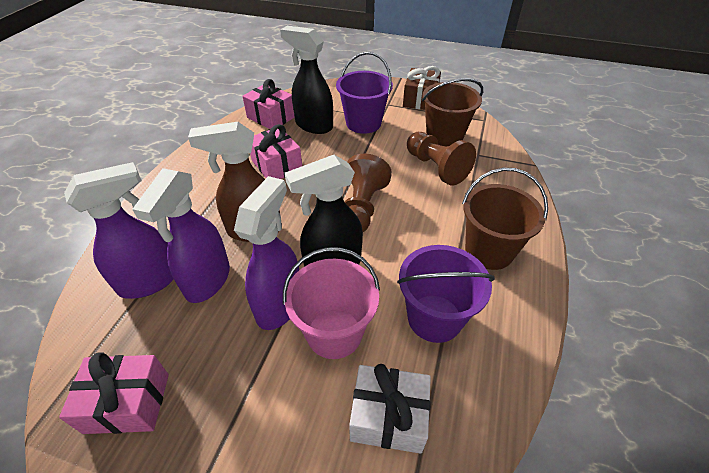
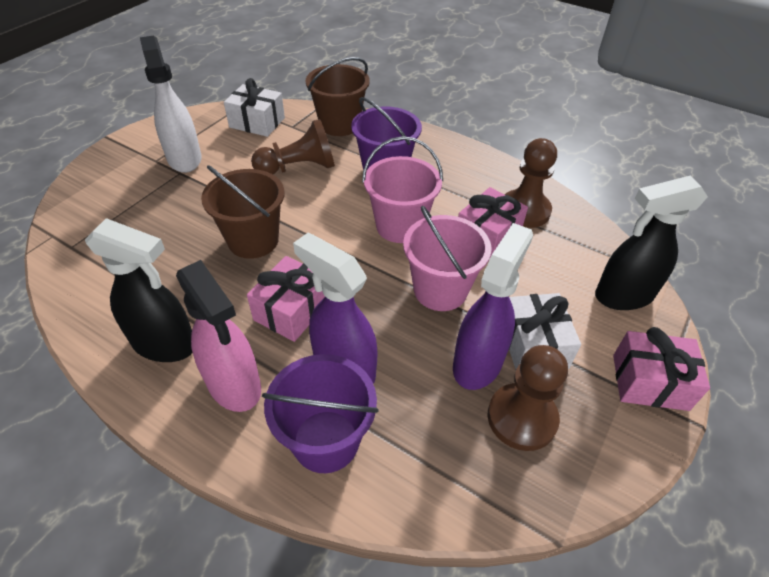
brown gift: 1 -> 0
brown pawn: 2 -> 3
brown spray bottle: 1 -> 0
pink bucket: 1 -> 2
pink spray bottle: 0 -> 1
purple spray bottle: 3 -> 2
white gift: 1 -> 2
white spray bottle: 0 -> 1

